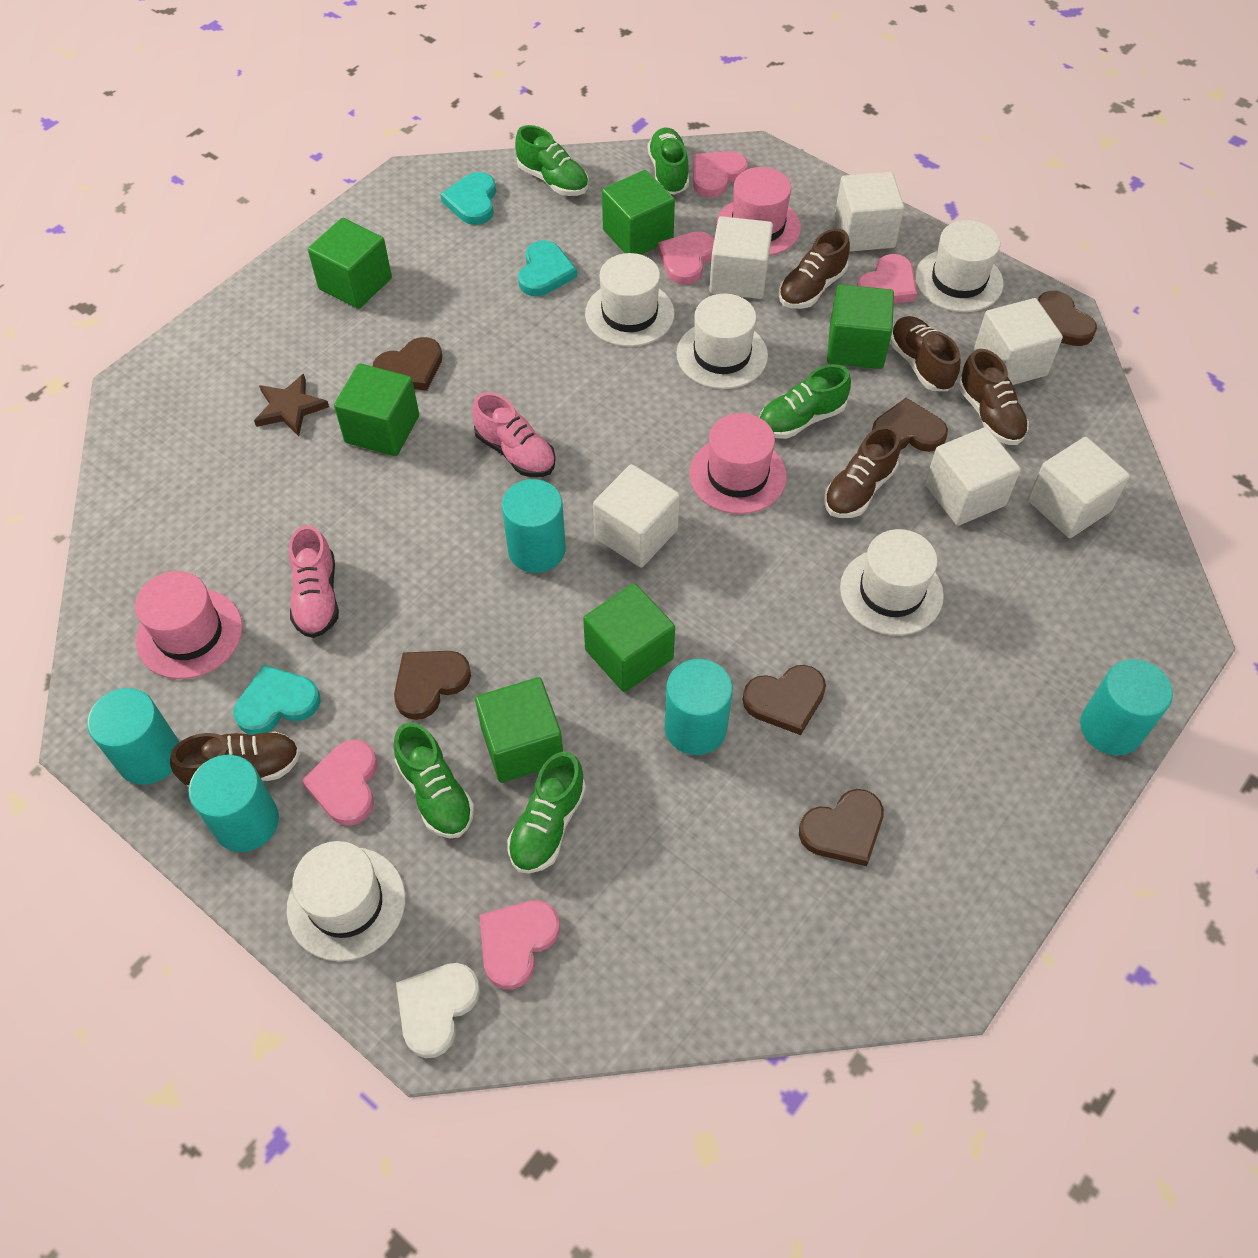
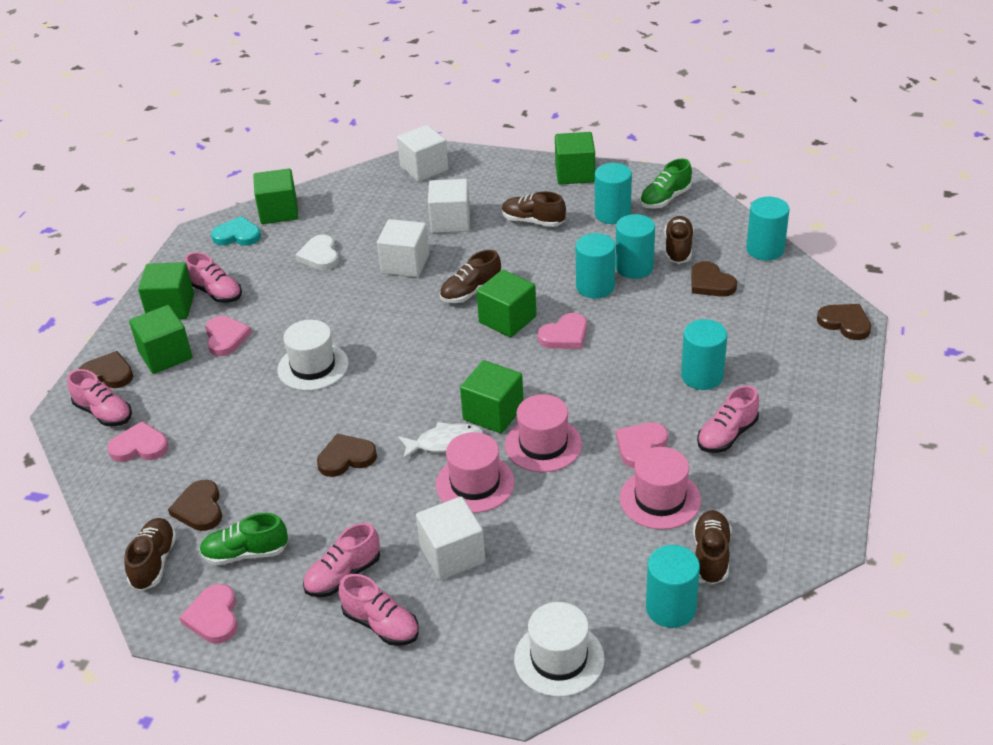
brown heart: 6 -> 5
brown star: 1 -> 0
green shoe: 5 -> 2
pink shoe: 2 -> 5
turquoise cylinder: 5 -> 6
turquoise heart: 3 -> 1
white cube: 6 -> 4
white fish: 0 -> 1
white hat: 5 -> 2

